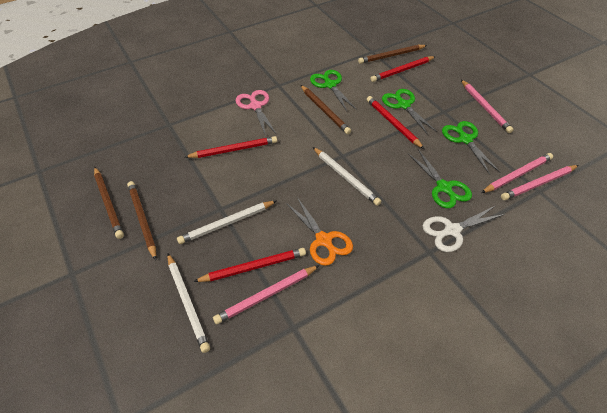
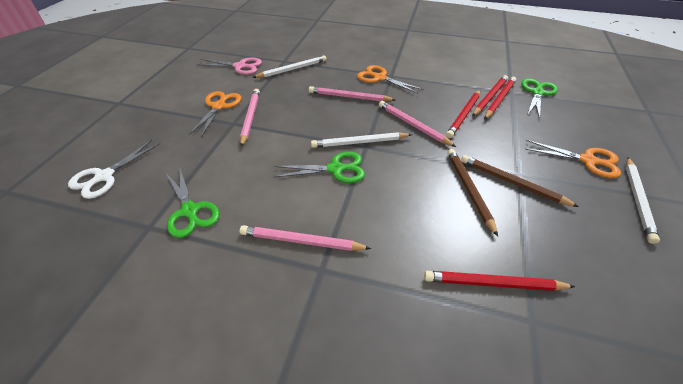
brown pencil: 4 -> 2
green scissors: 4 -> 3
orange scissors: 1 -> 3

